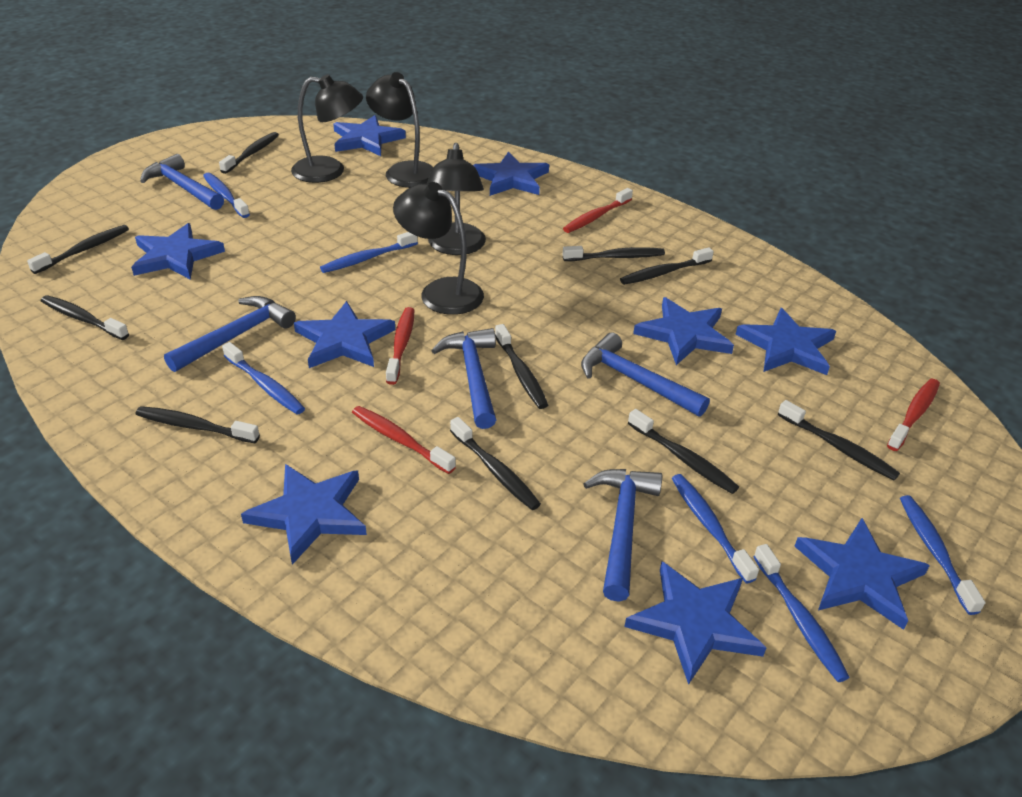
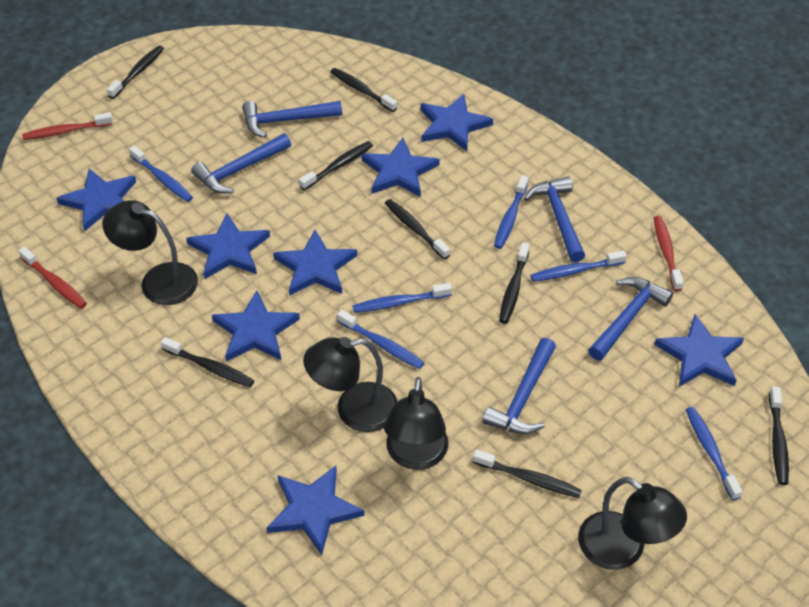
black toothbrush: 10 -> 8
blue star: 9 -> 8
red toothbrush: 4 -> 3

